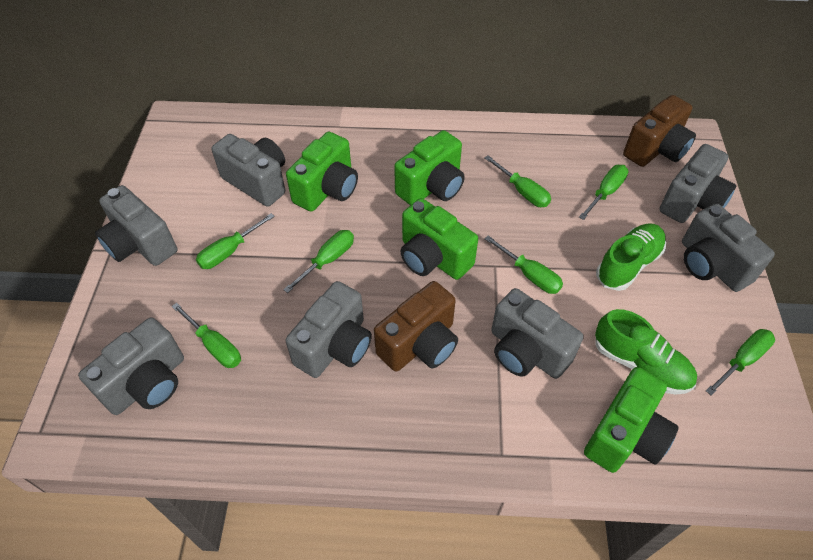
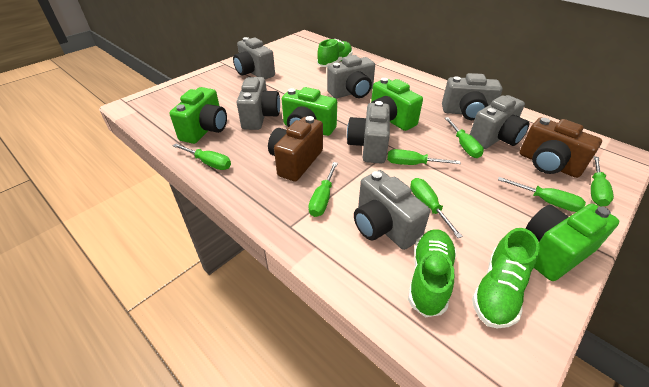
green shoe: 2 -> 3

